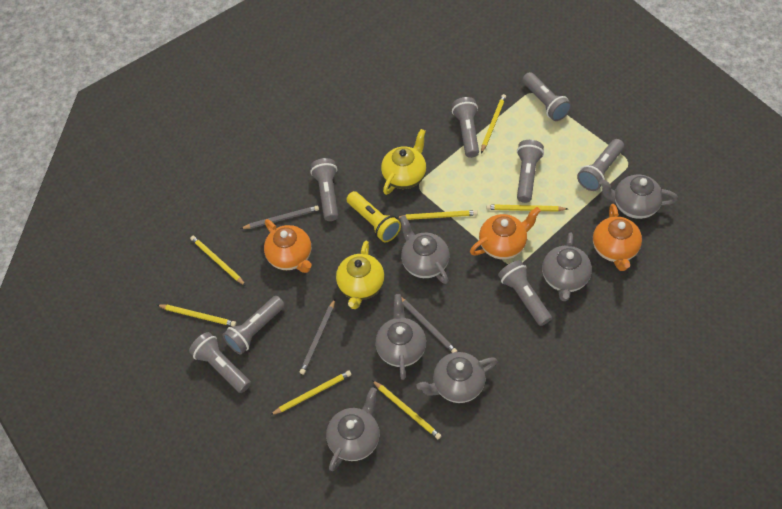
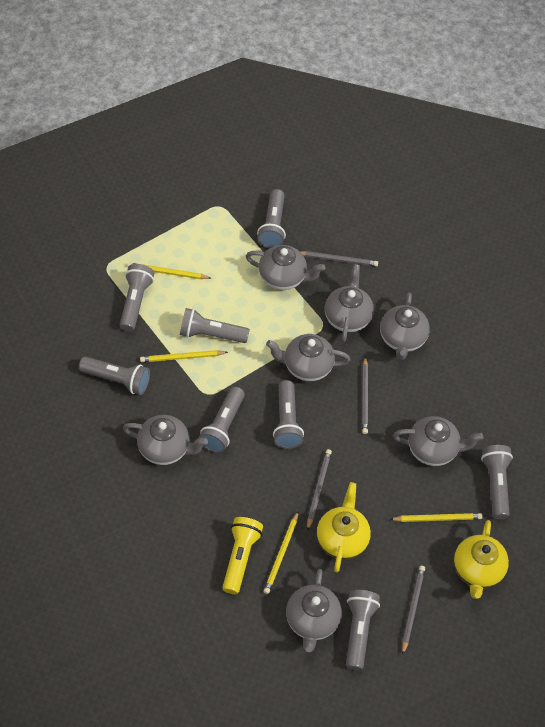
grey pencil: 3 -> 4
grey teapot: 6 -> 7
orange teapot: 3 -> 0
yellow pencil: 7 -> 4

